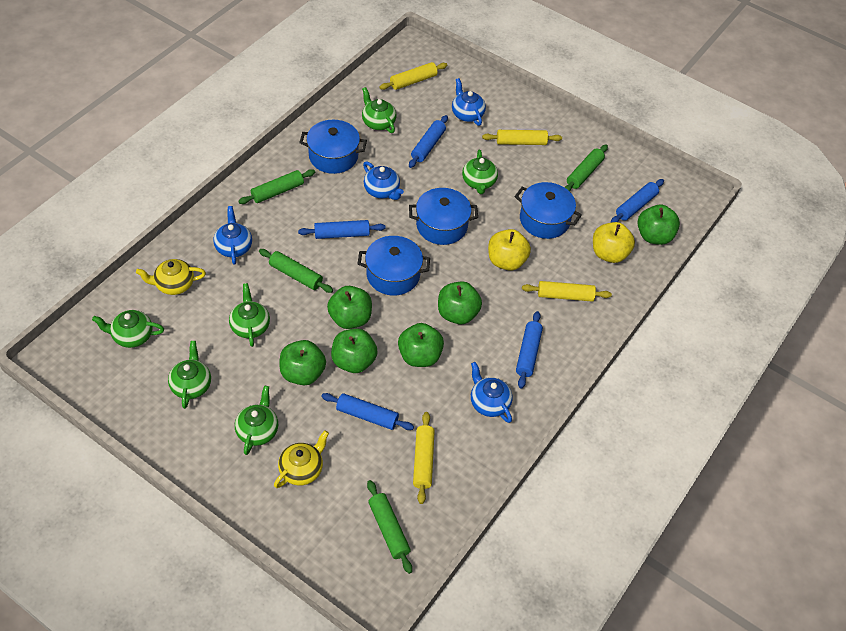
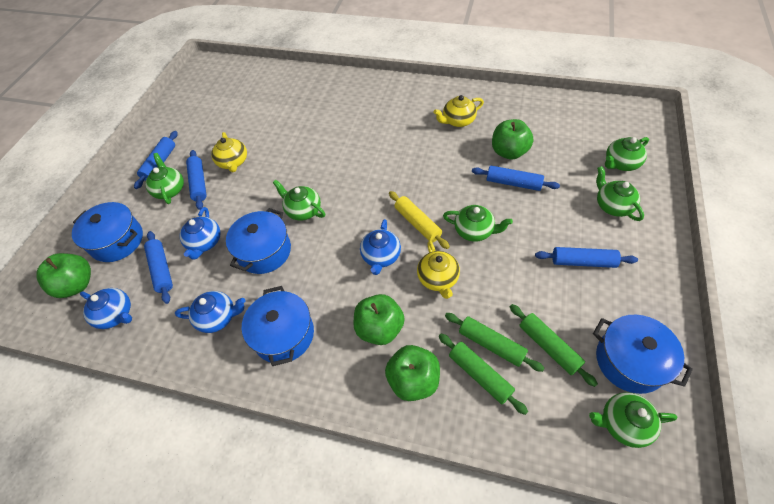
green apple: 6 -> 4
green rolling pin: 4 -> 3
yellow apple: 2 -> 0
yellow rolling pin: 4 -> 1
yellow teapot: 2 -> 3

